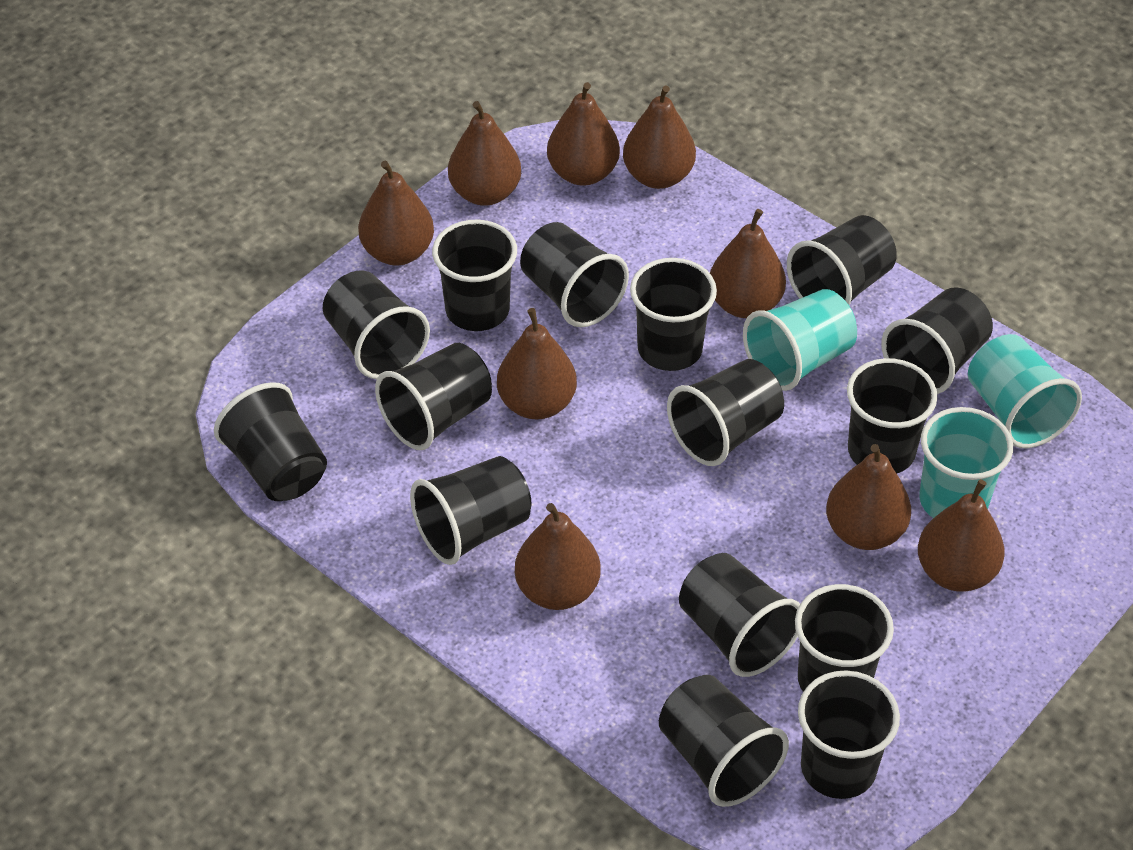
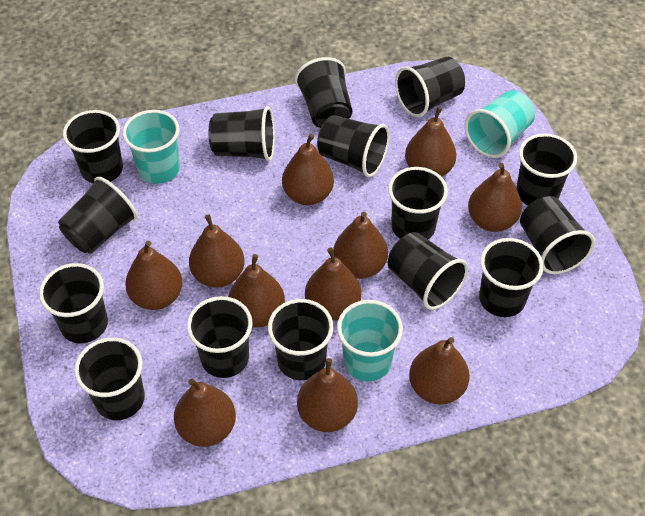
brown pear: 9 -> 11

